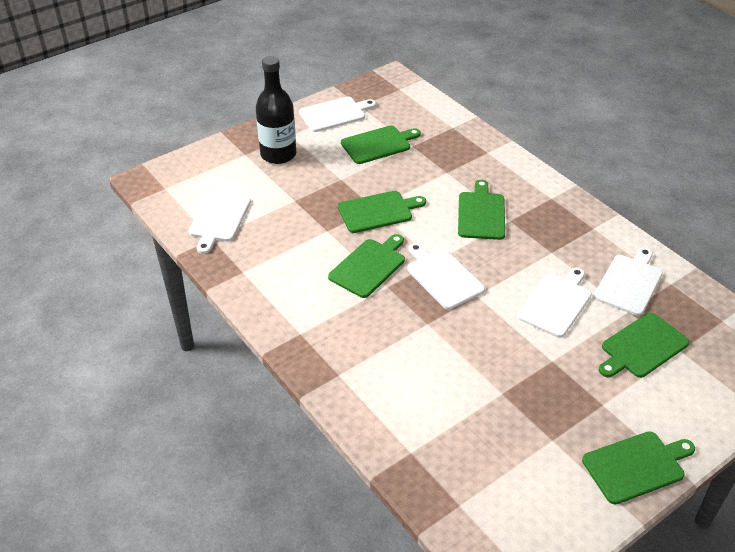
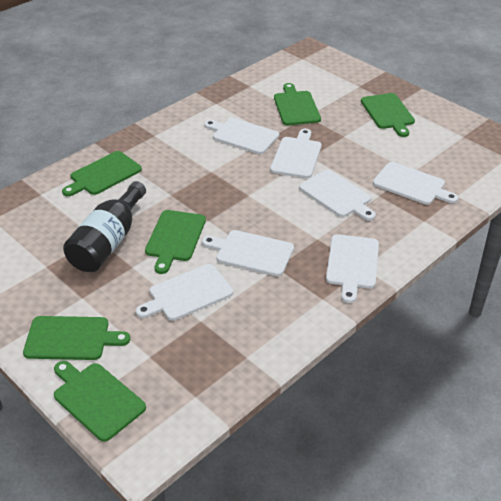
white cutting board: 5 -> 7

